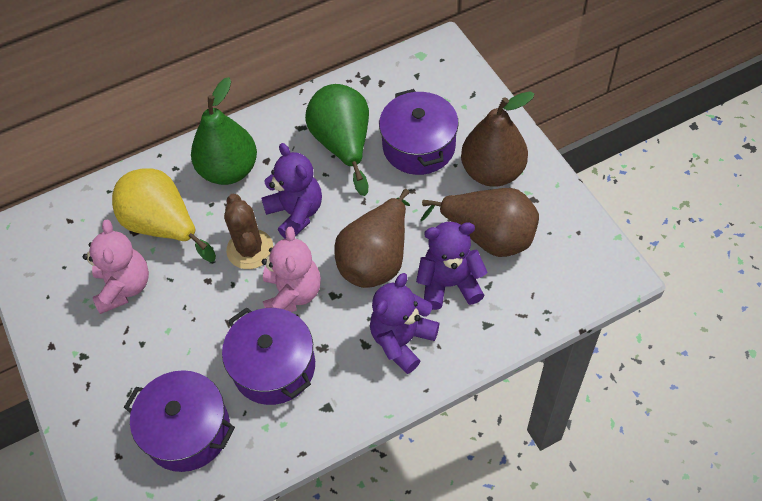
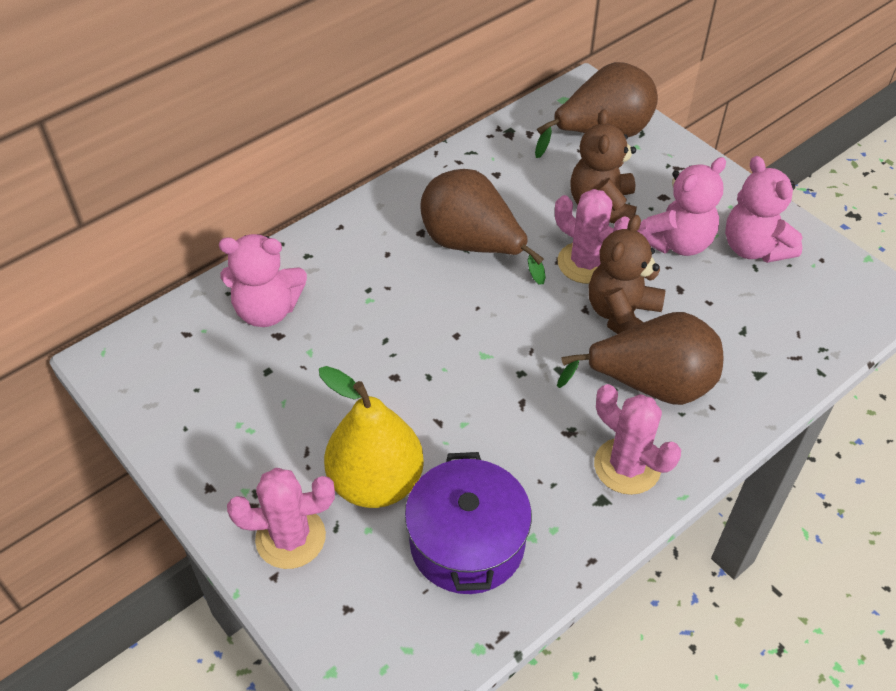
brown cactus: 1 -> 0
brown teddy bear: 0 -> 2
green pear: 2 -> 0
pink cactus: 0 -> 3
pink teddy bear: 2 -> 3
purple pot: 3 -> 1
purple teddy bear: 3 -> 0

